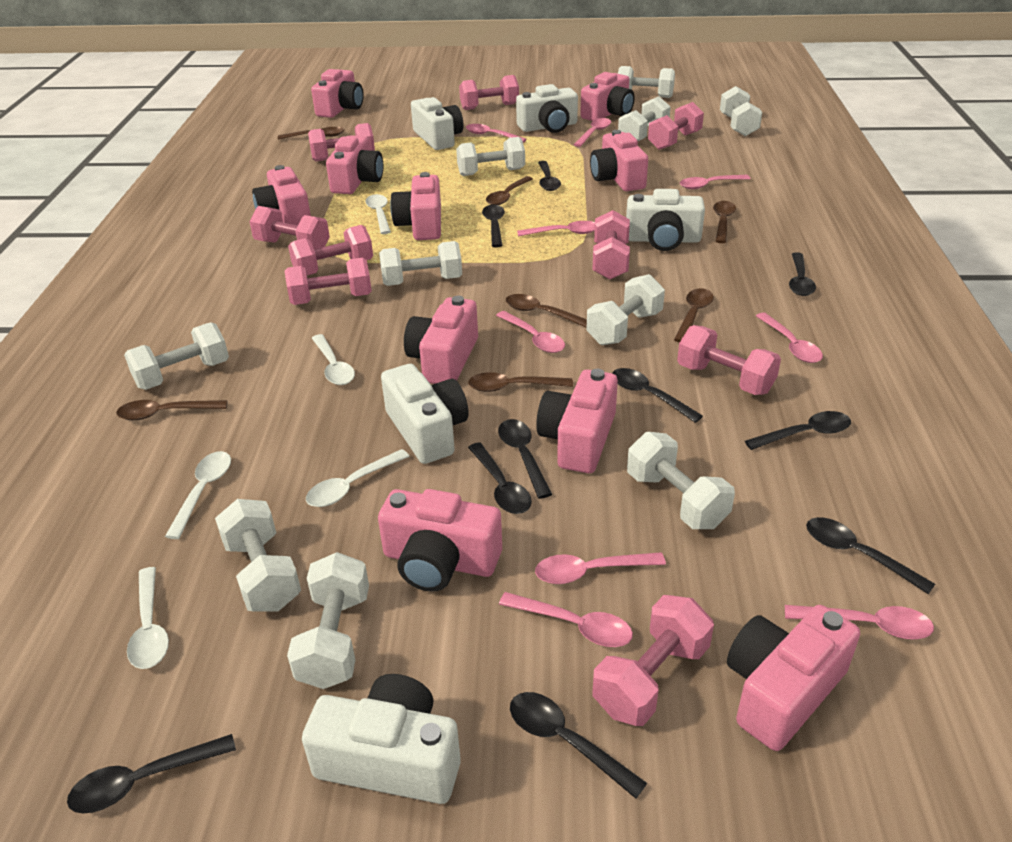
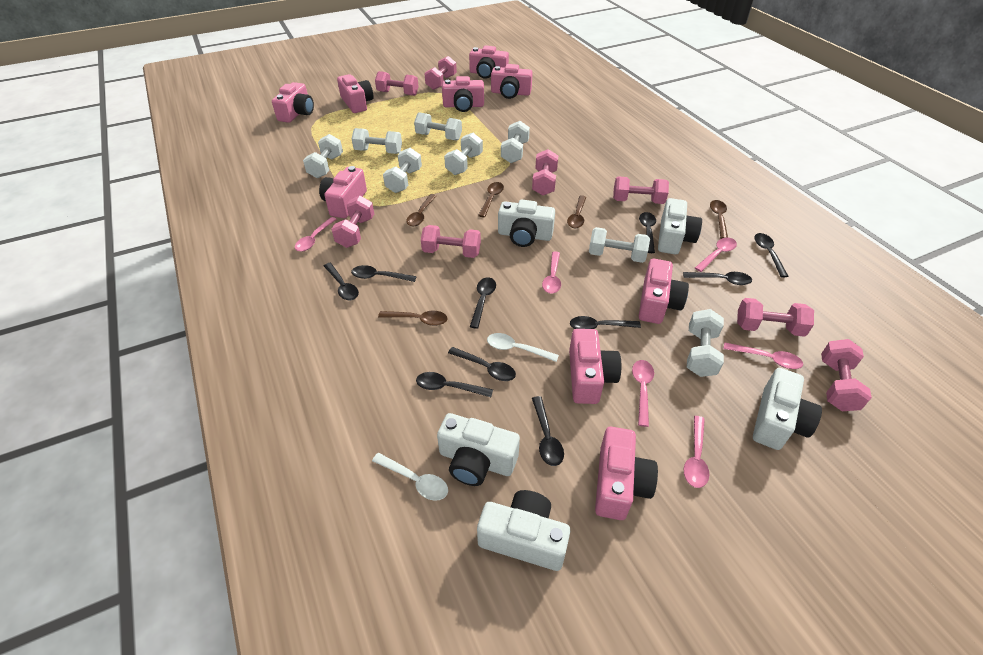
brown spoon: 7 -> 5
pink camera: 10 -> 9
pink dumbbell: 9 -> 8
pink spoon: 9 -> 6
white dumbbell: 10 -> 8
white spoon: 5 -> 2

